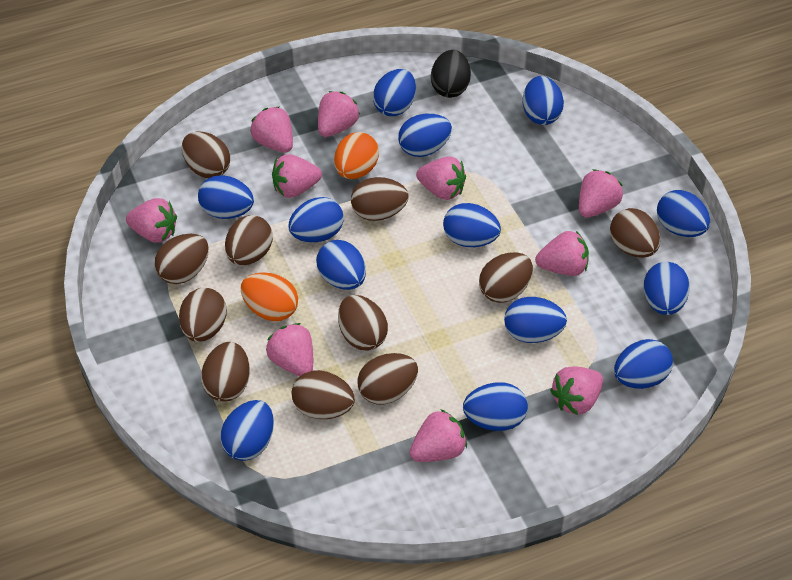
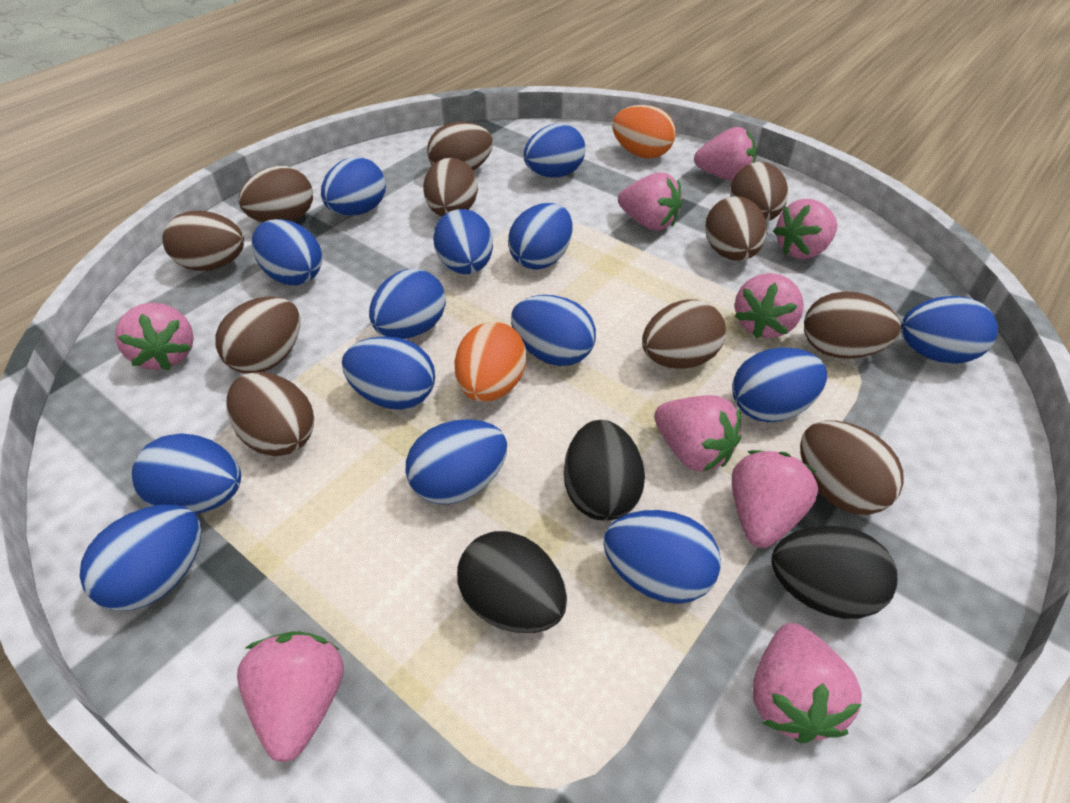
black egg: 1 -> 3
blue egg: 13 -> 14
pink strawberry: 10 -> 9

